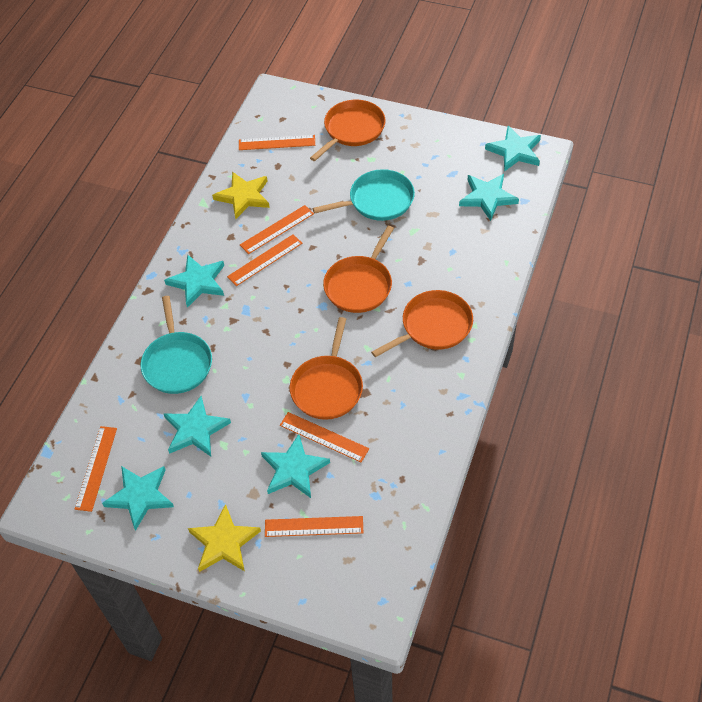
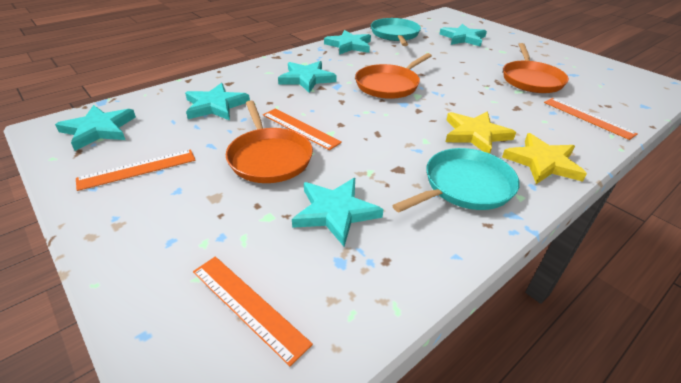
orange pan: 4 -> 3
orange ruler: 6 -> 4

